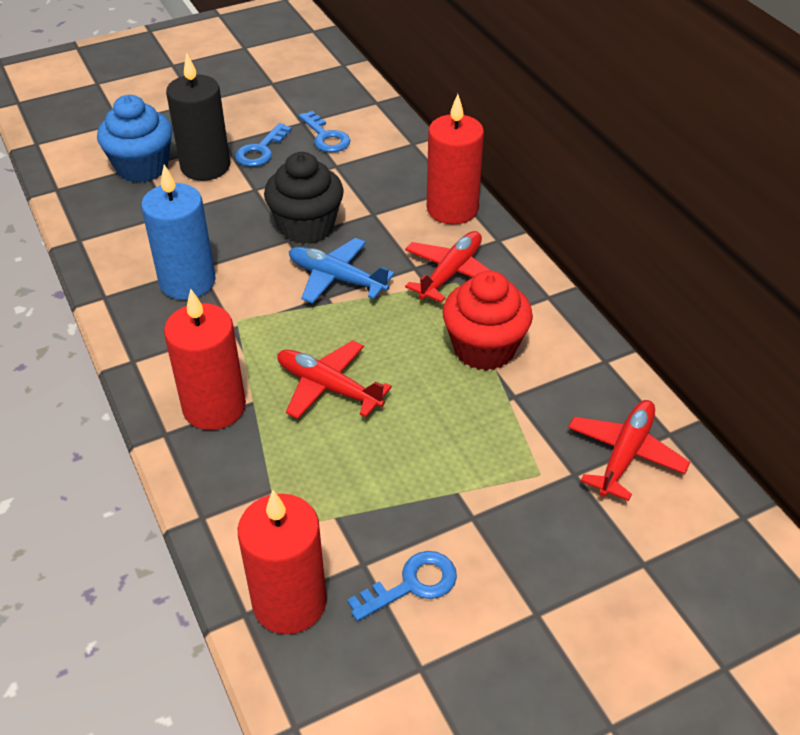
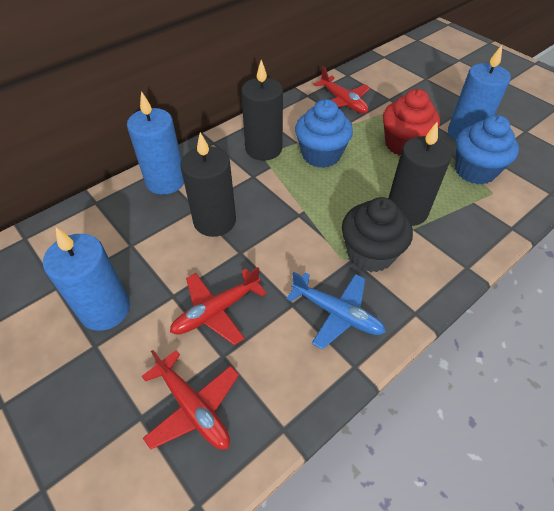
black candle: 1 -> 3
blue candle: 1 -> 3
blue cupcake: 1 -> 2
blue key: 3 -> 0
red candle: 3 -> 0

